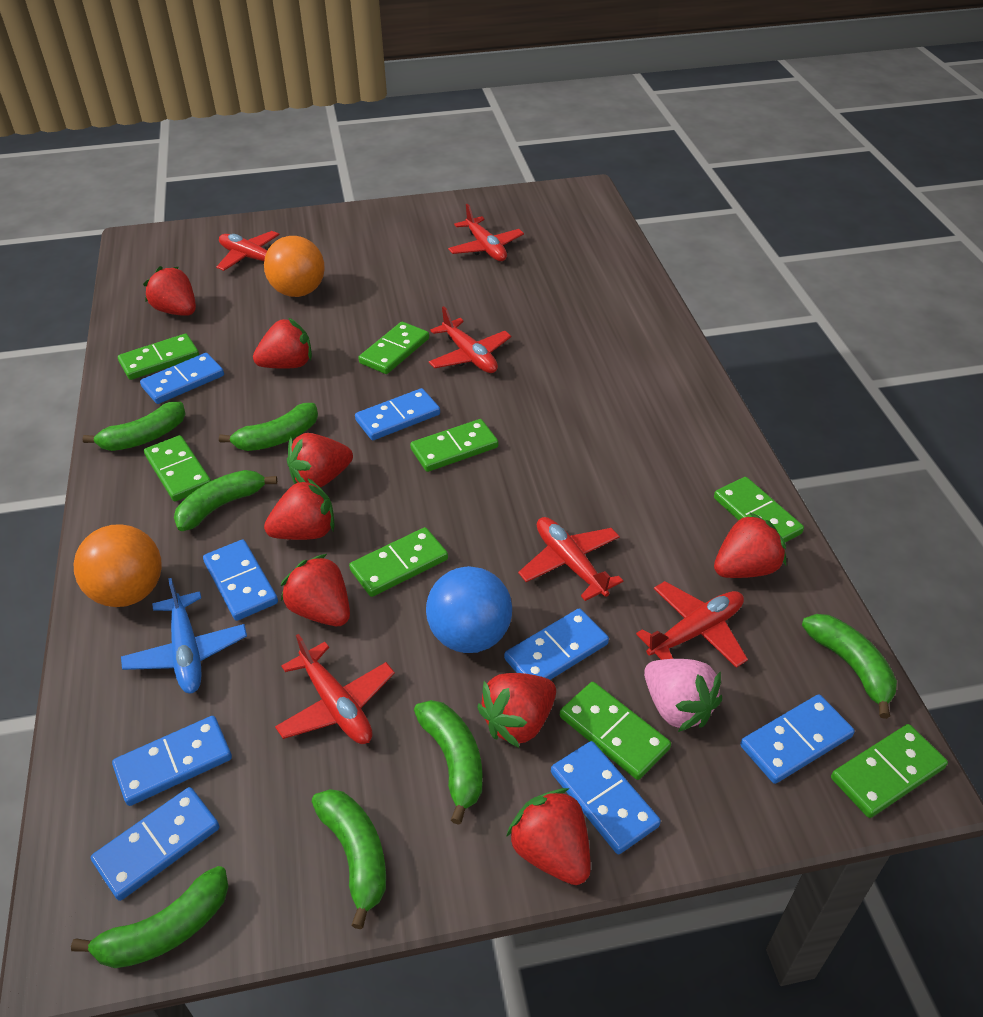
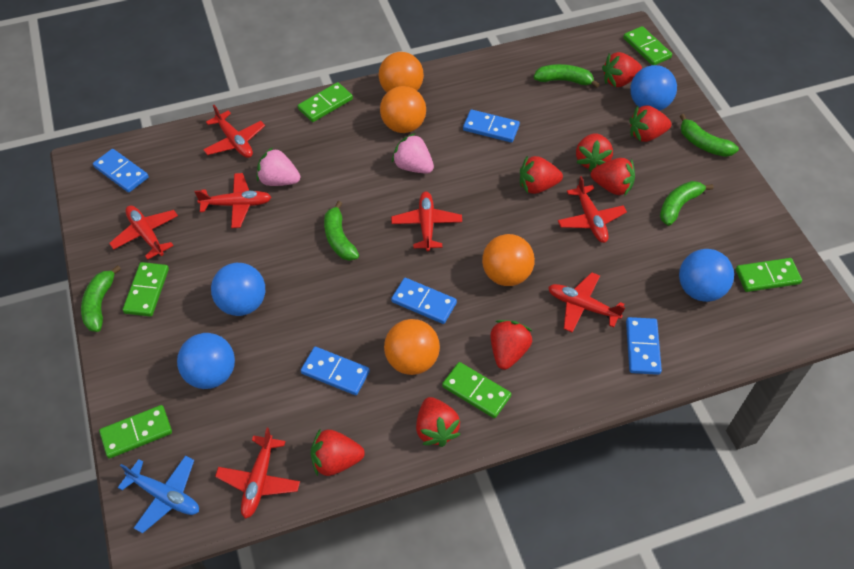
blue ball: 1 -> 4
blue domino: 8 -> 5
green banana: 7 -> 5
green domino: 8 -> 6
orange ball: 2 -> 4
pink strawberry: 1 -> 2
red plane: 6 -> 7

